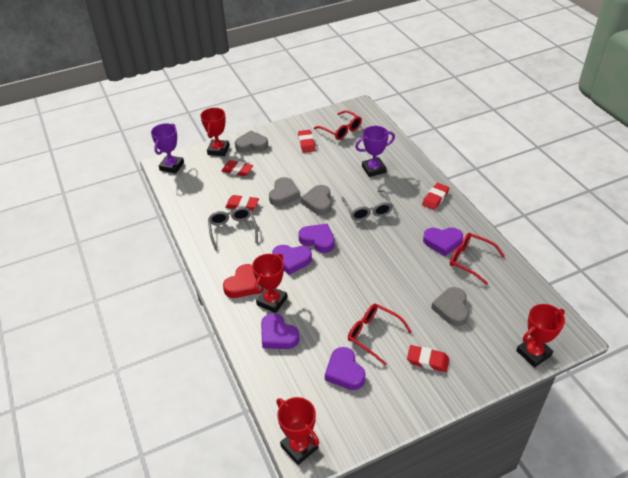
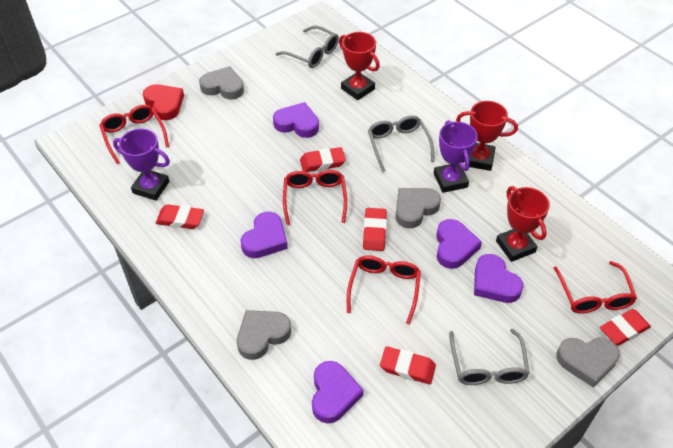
grey glasses: 2 -> 3
red glasses: 3 -> 4
red trophy: 4 -> 3

